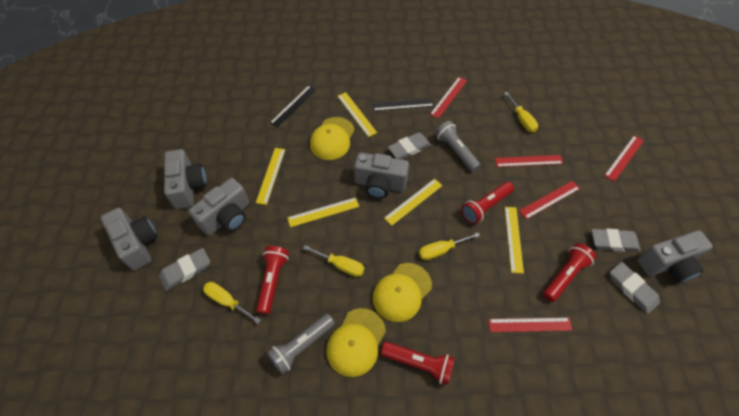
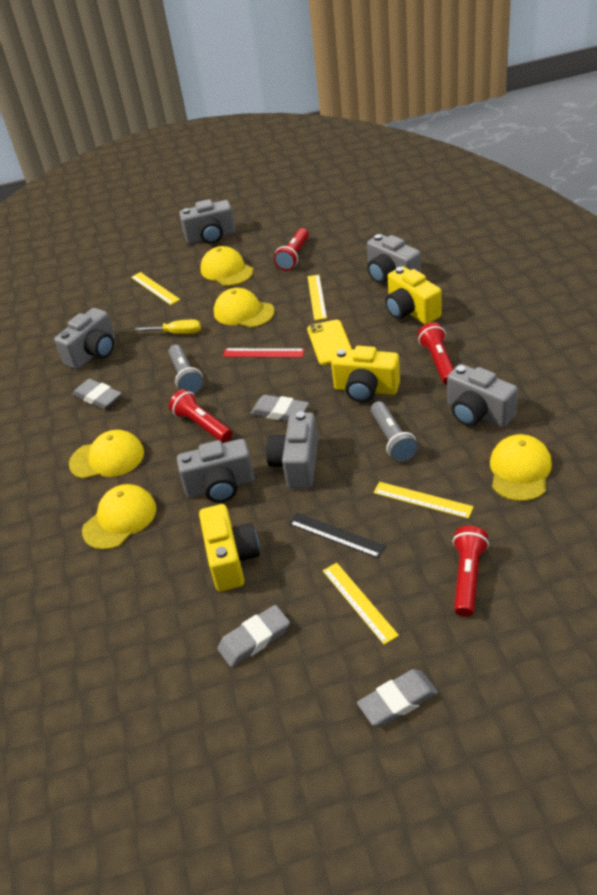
black ruler: 2 -> 1
grey camera: 5 -> 6
red ruler: 5 -> 1
yellow camera: 0 -> 3
yellow cap: 3 -> 5
yellow phone: 0 -> 1
yellow ruler: 5 -> 4
yellow screwdriver: 4 -> 1

